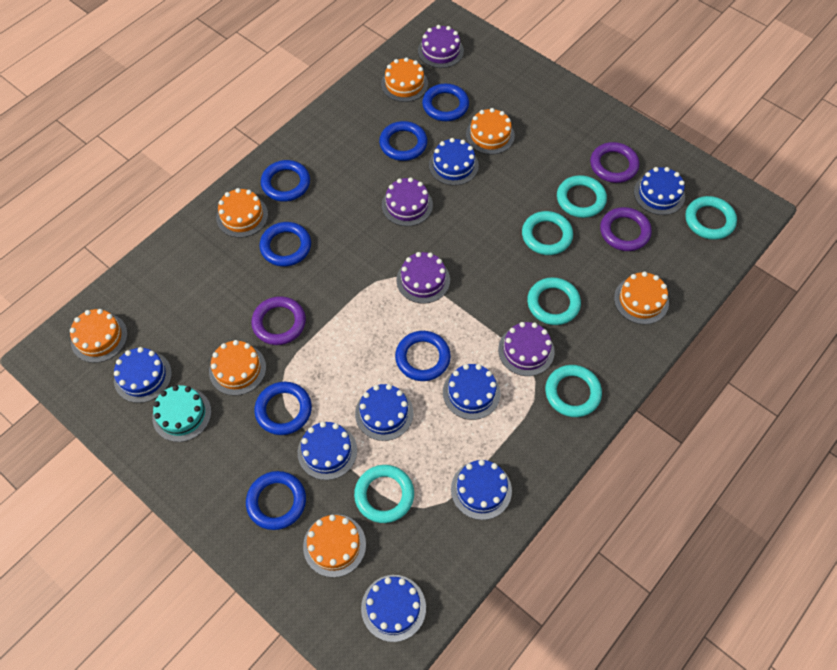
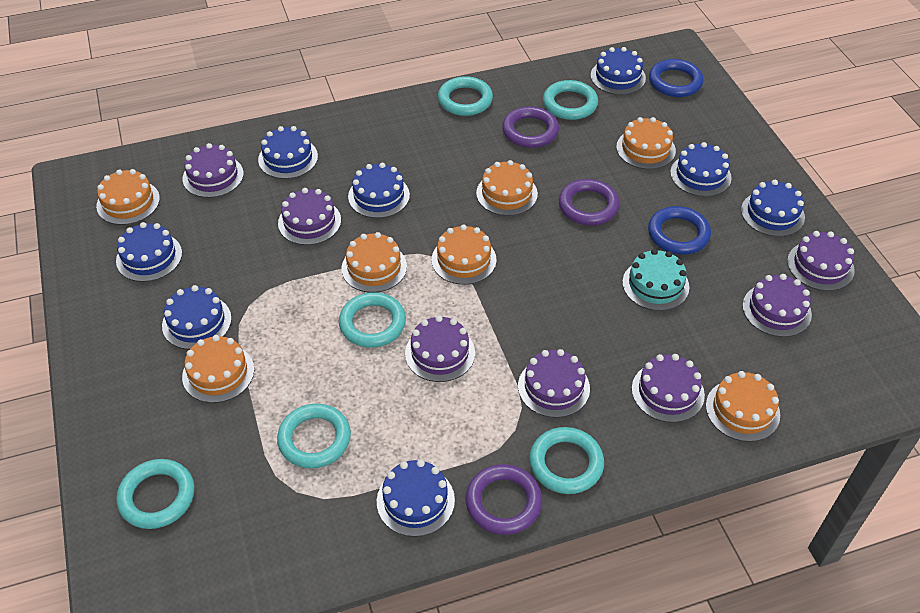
blue ring: 7 -> 2
purple cake: 4 -> 7

